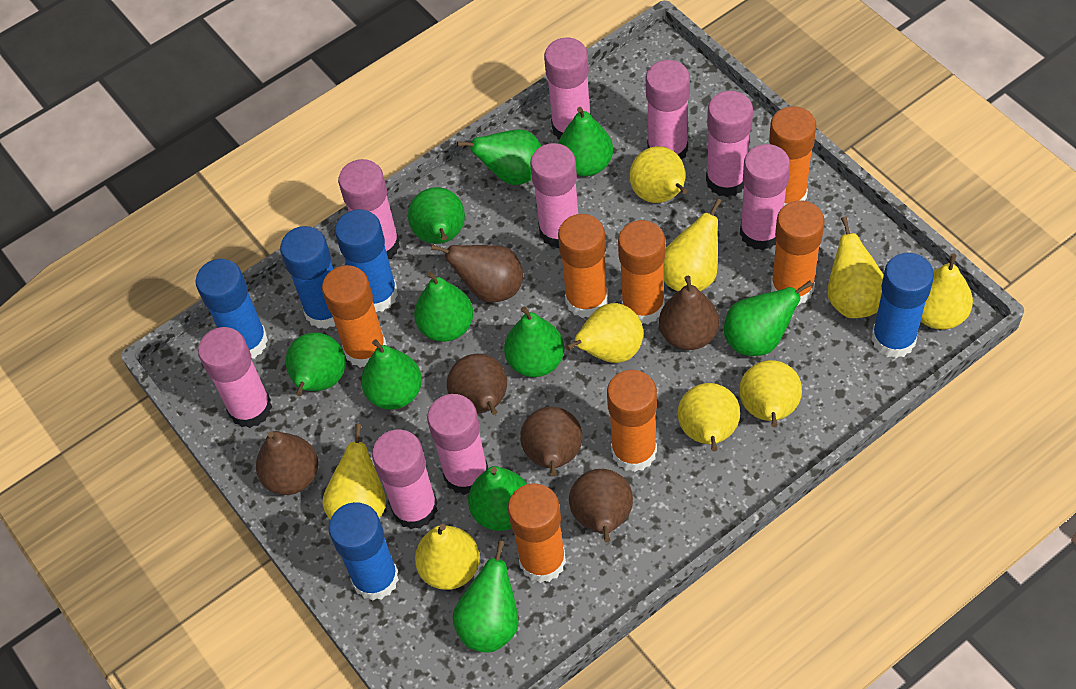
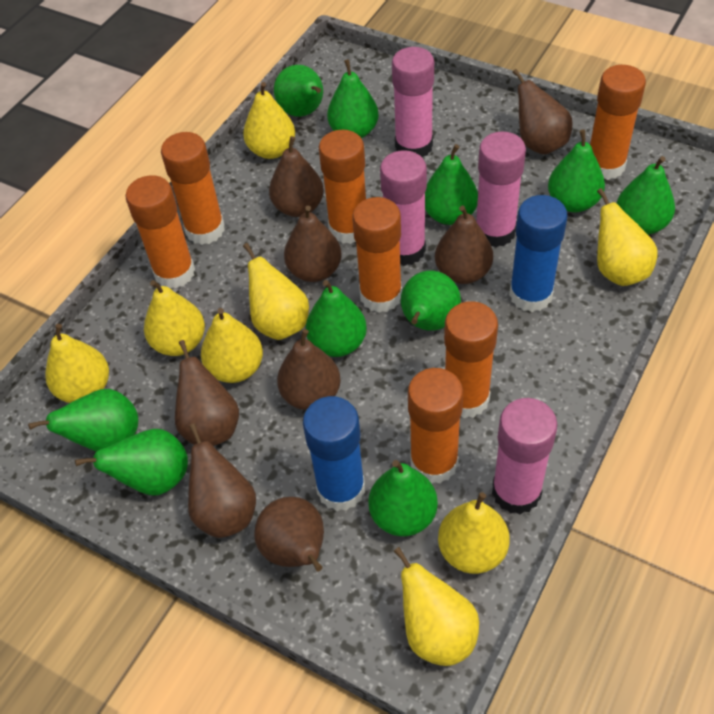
blue glue stick: 5 -> 2
brown pear: 6 -> 8
pink glue stick: 9 -> 4
yellow pear: 9 -> 8

